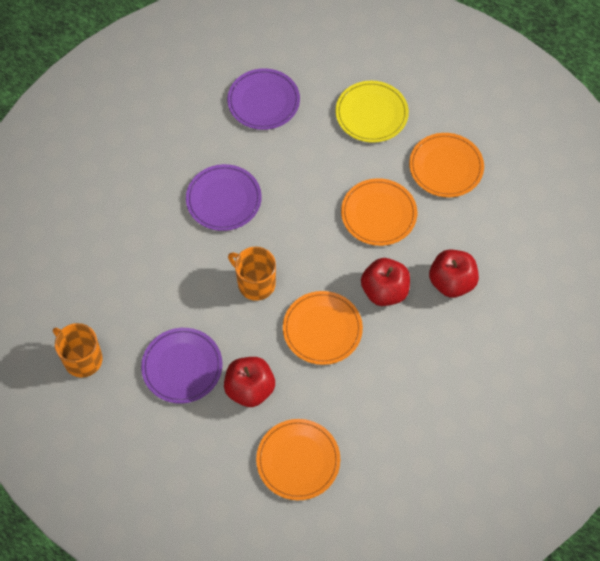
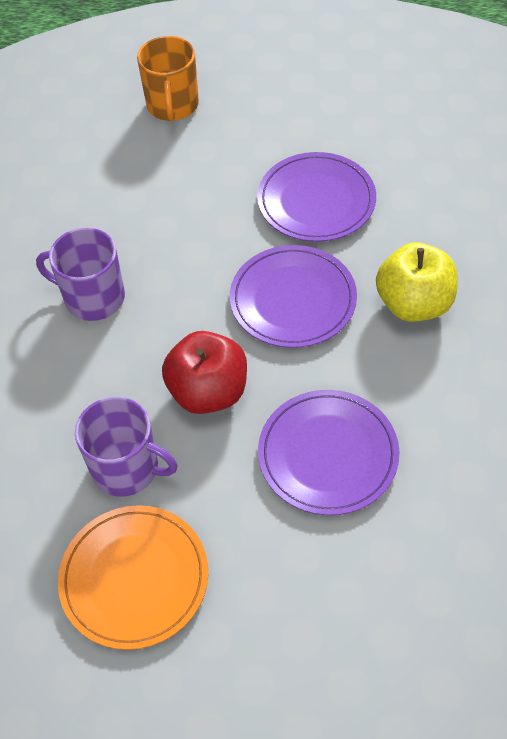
orange mug: 2 -> 1
orange plate: 4 -> 1
purple mug: 0 -> 2
red apple: 3 -> 1
yellow apple: 0 -> 1
yellow plate: 1 -> 0

